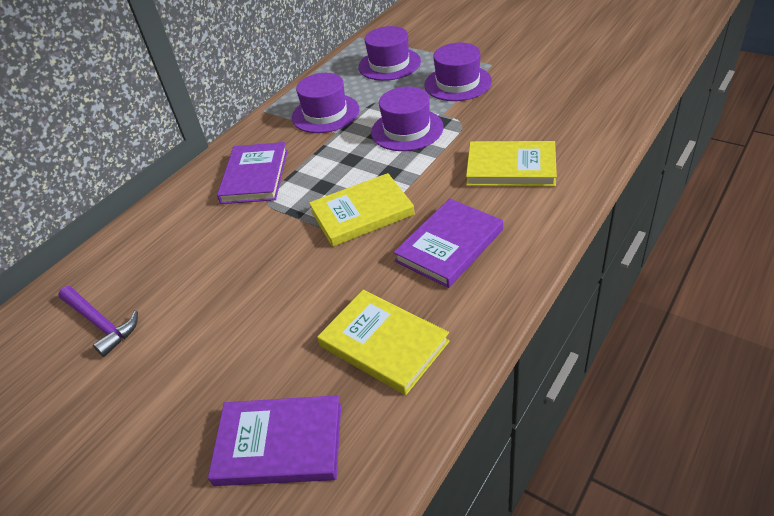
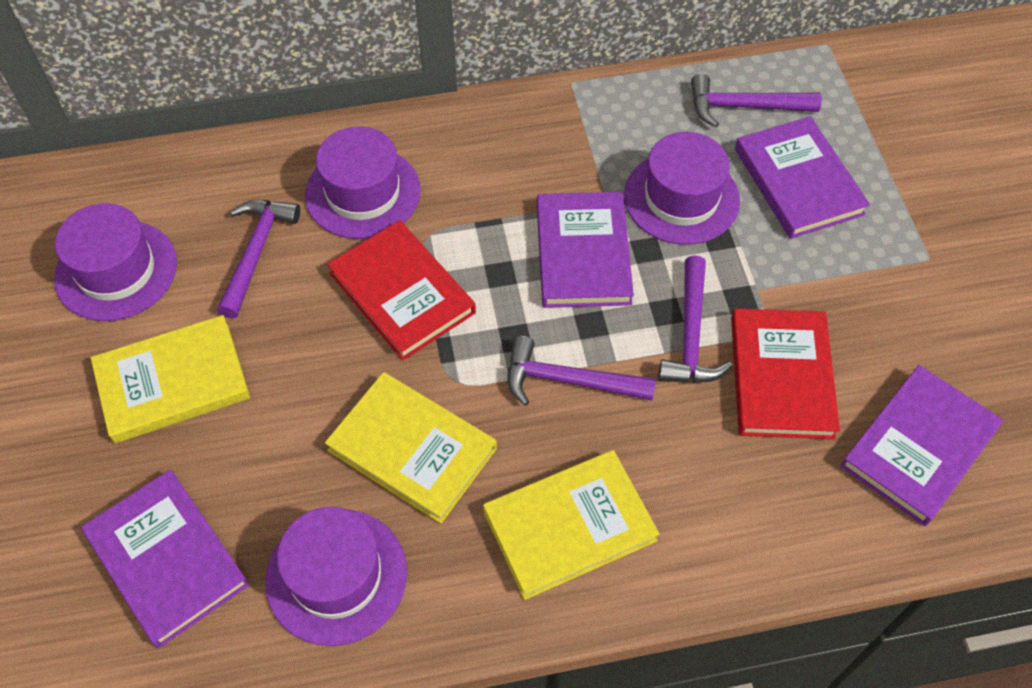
purple book: 3 -> 4
purple hammer: 1 -> 4
red book: 0 -> 2

